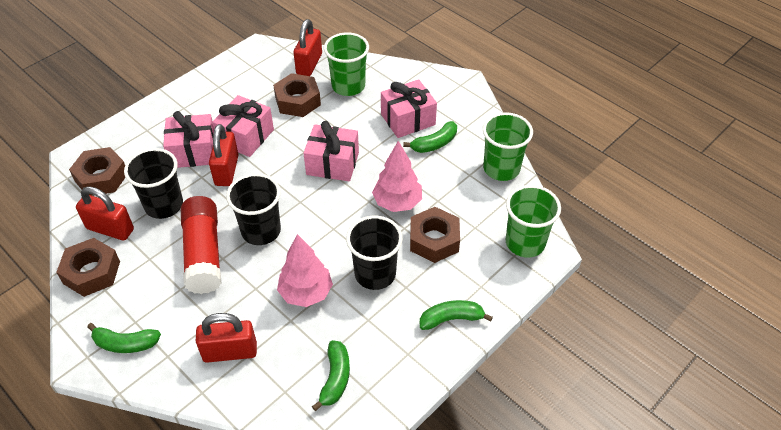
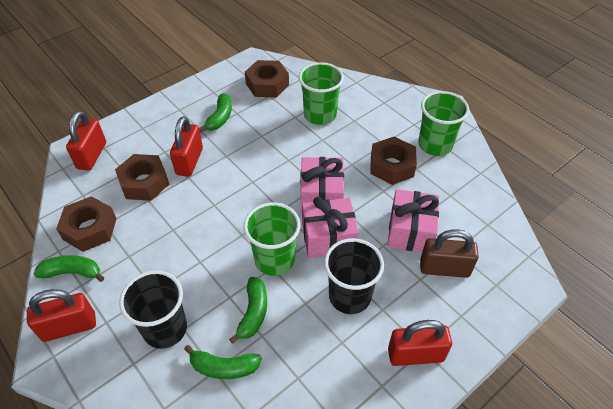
black cup: 3 -> 2
brown padlock: 0 -> 1
pink gift: 4 -> 3
pink tree: 2 -> 0
red glue stick: 1 -> 0

